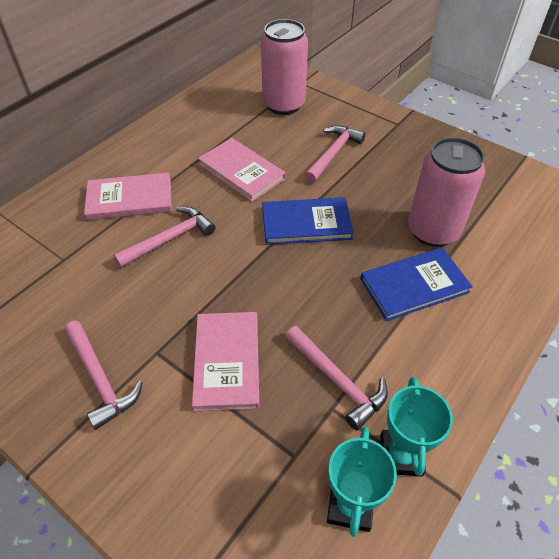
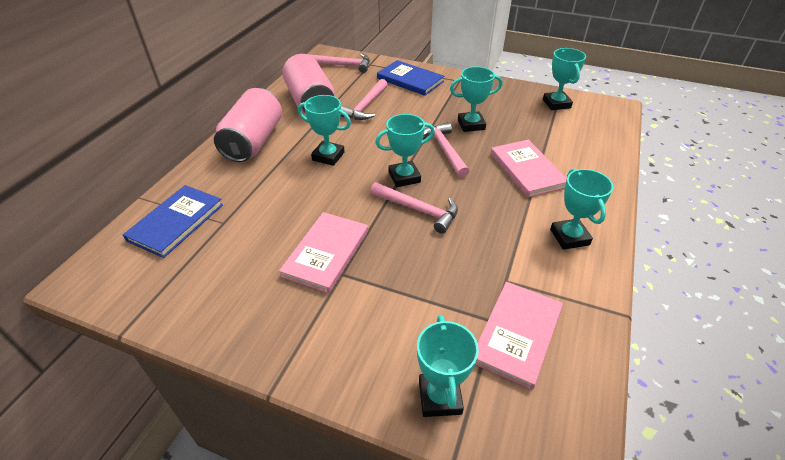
turquoise trophy: 2 -> 6

